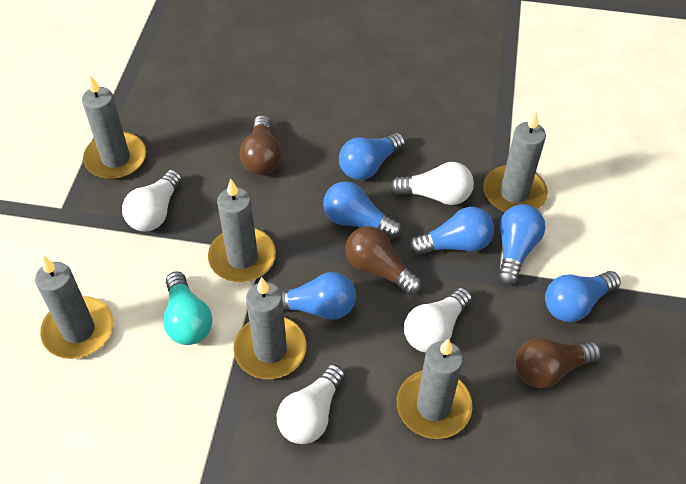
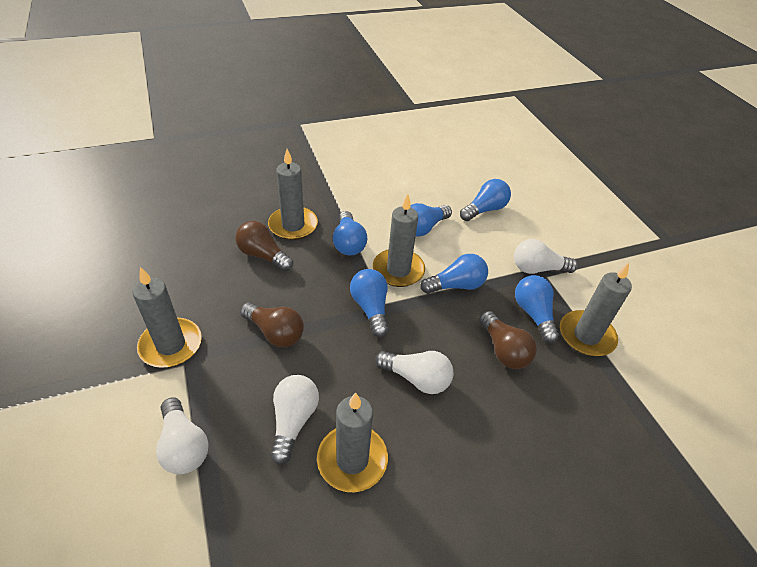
grey candle: 6 -> 5
turquoise light bulb: 1 -> 0

